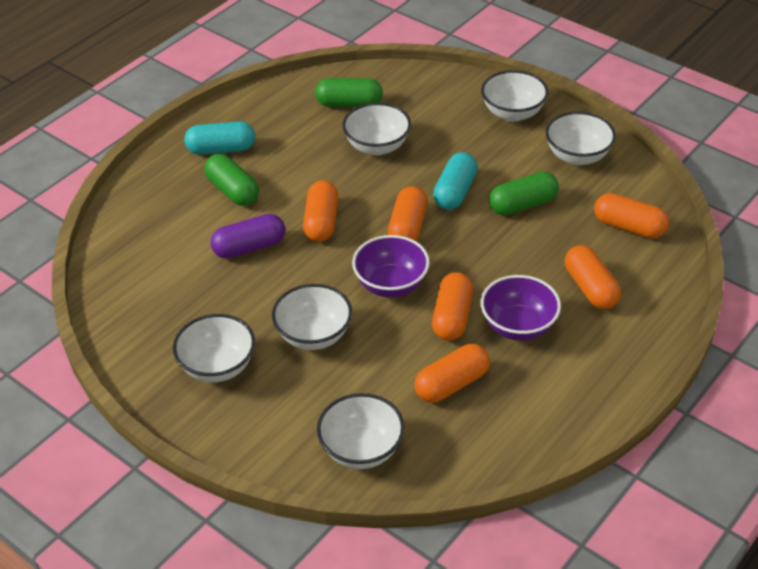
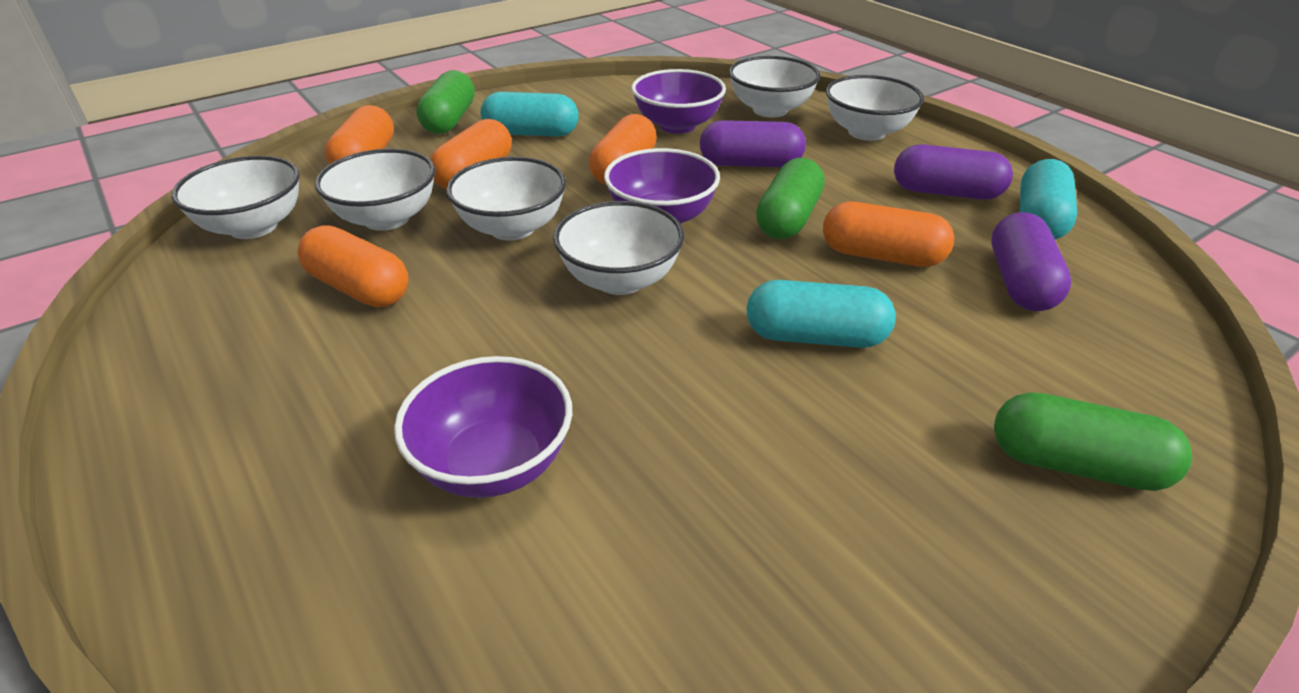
orange capsule: 6 -> 5
purple bowl: 2 -> 3
purple capsule: 1 -> 3
turquoise capsule: 2 -> 3

